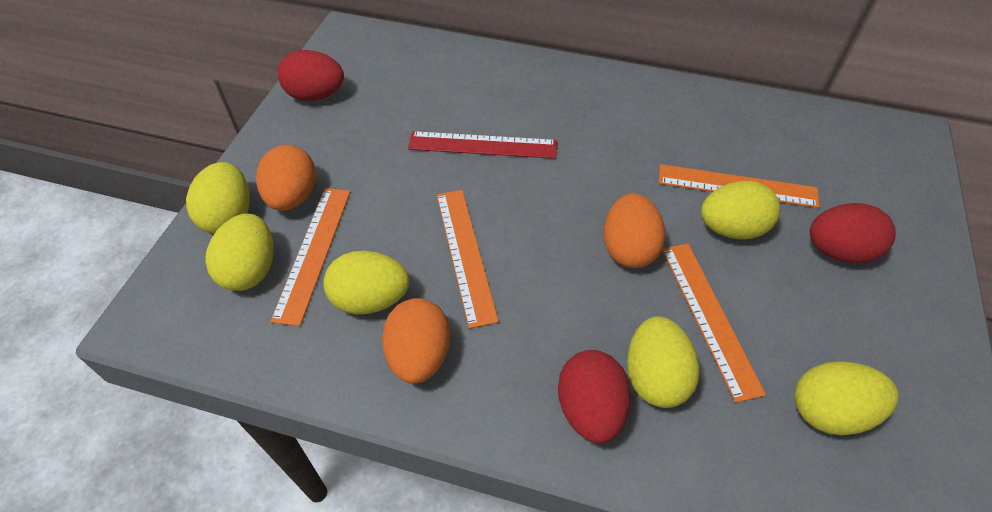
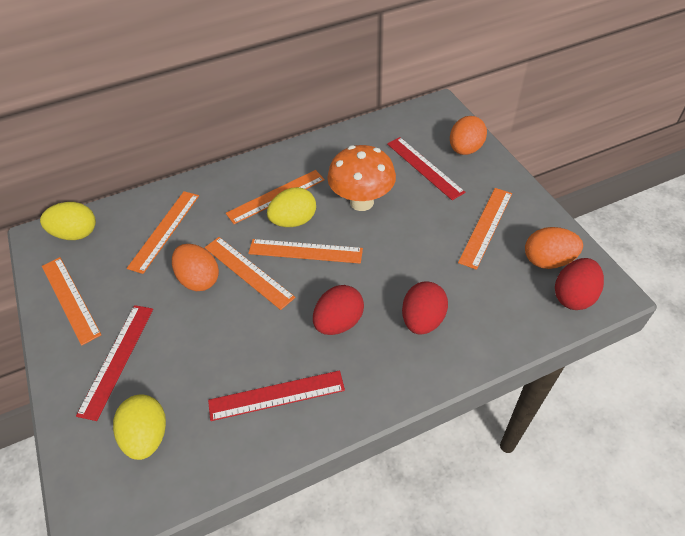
orange mushroom: 0 -> 1
orange ruler: 4 -> 6
red ruler: 1 -> 3
yellow egg: 6 -> 3

